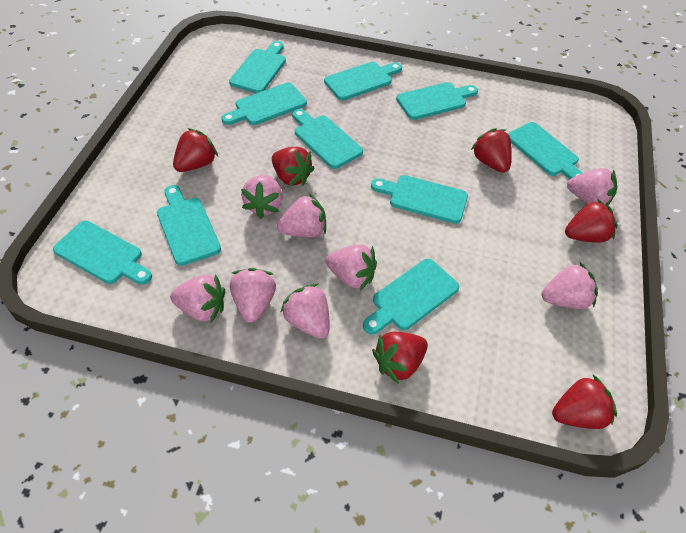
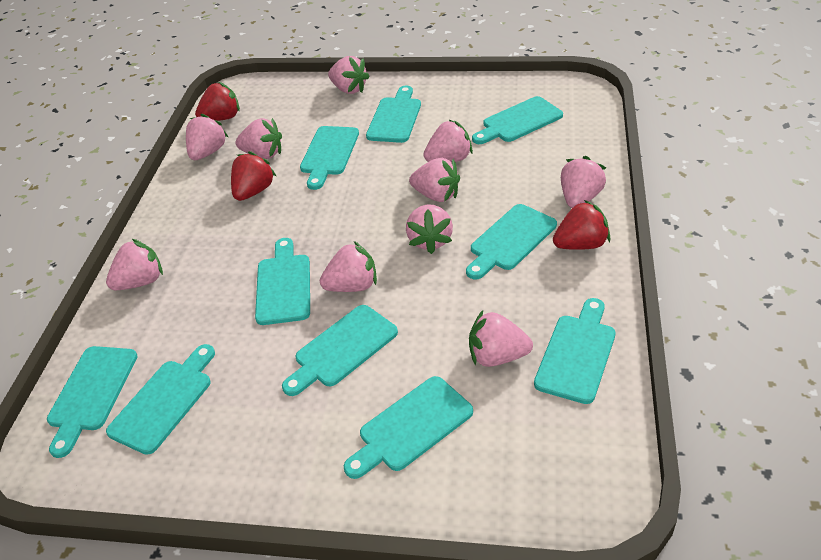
pink strawberry: 8 -> 10
red strawberry: 6 -> 3

